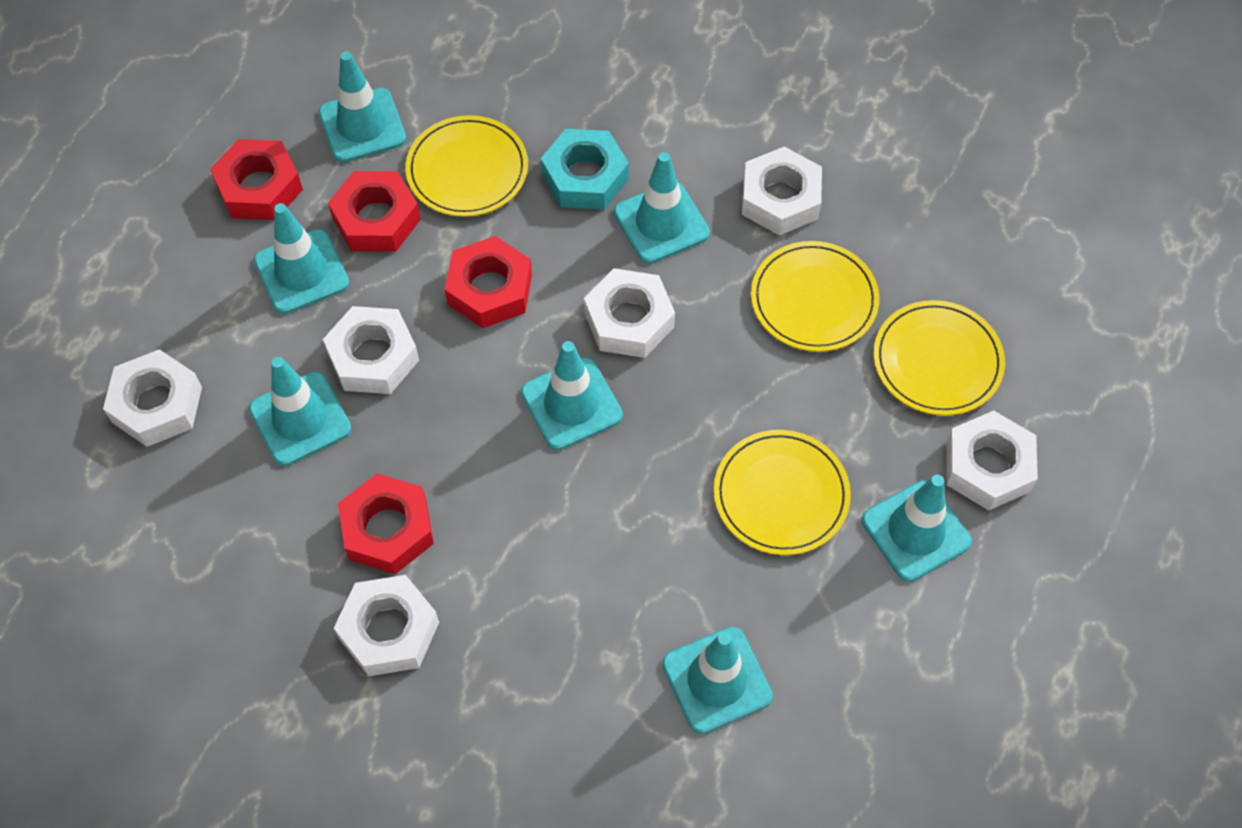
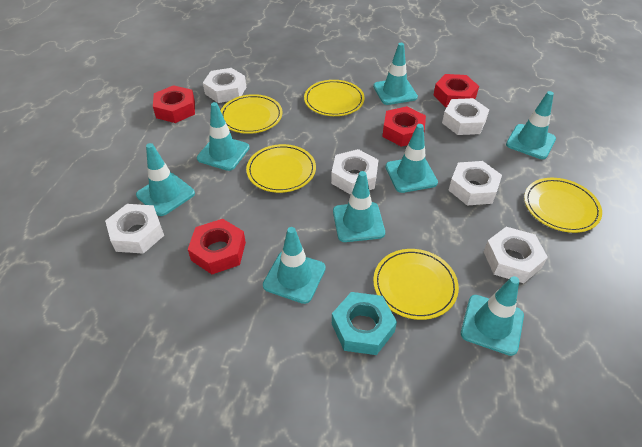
turquoise traffic cone: 7 -> 8
yellow plate: 4 -> 5

